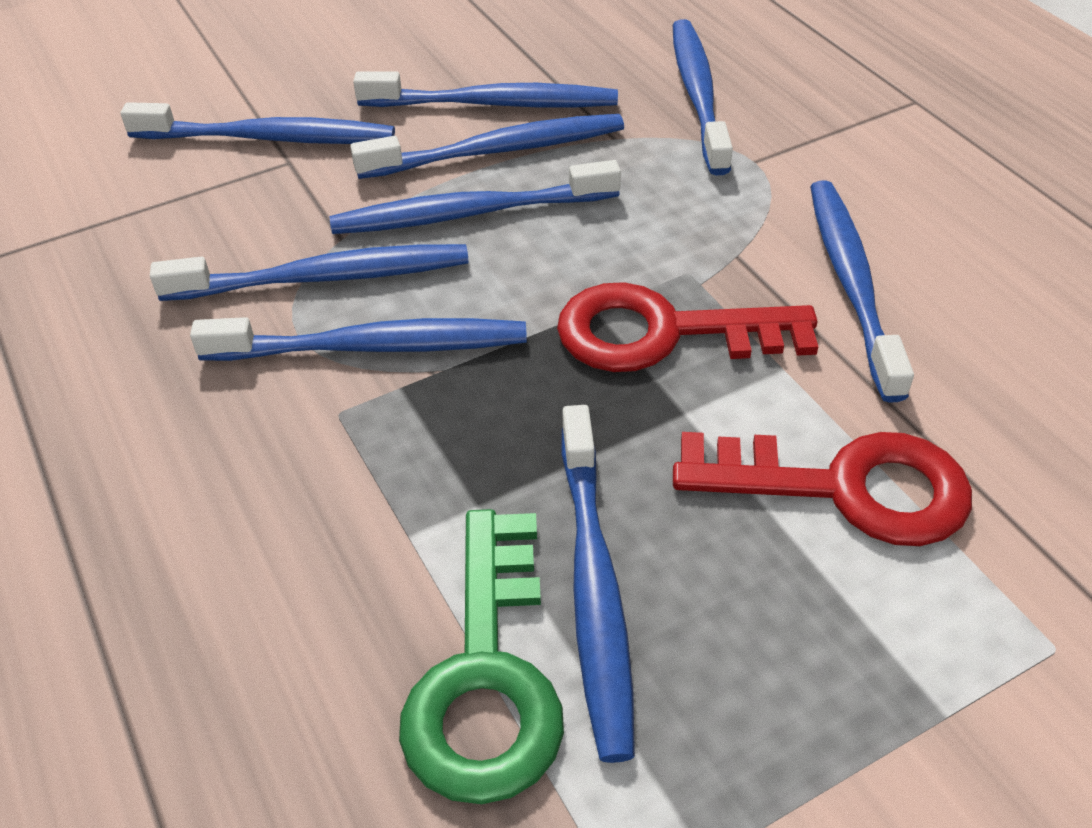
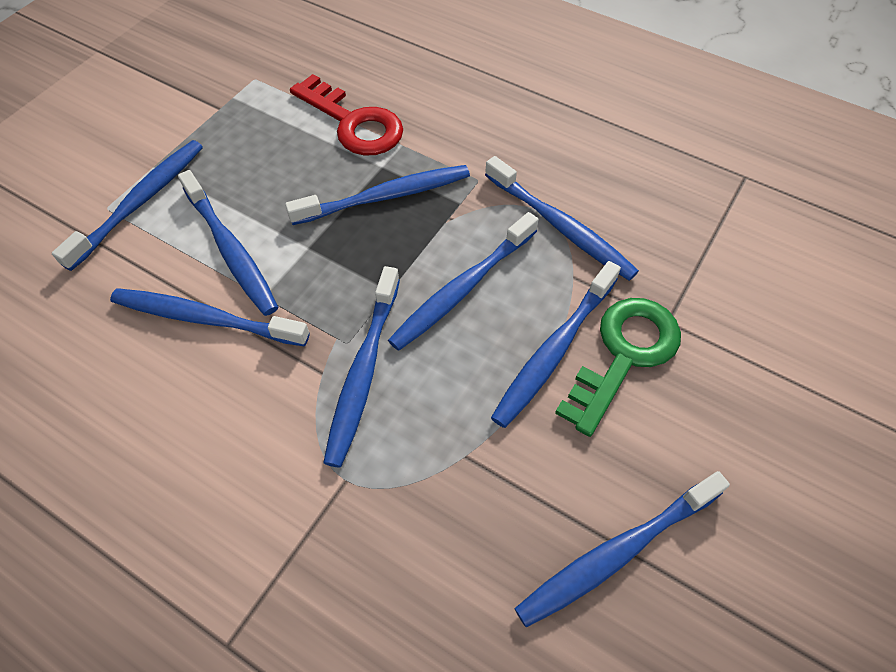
red key: 2 -> 1

